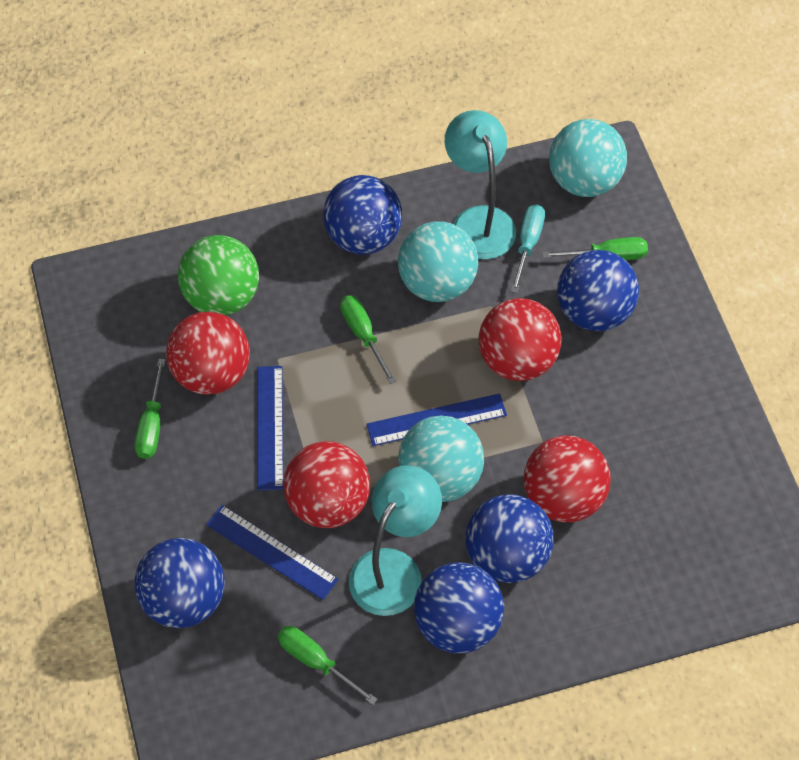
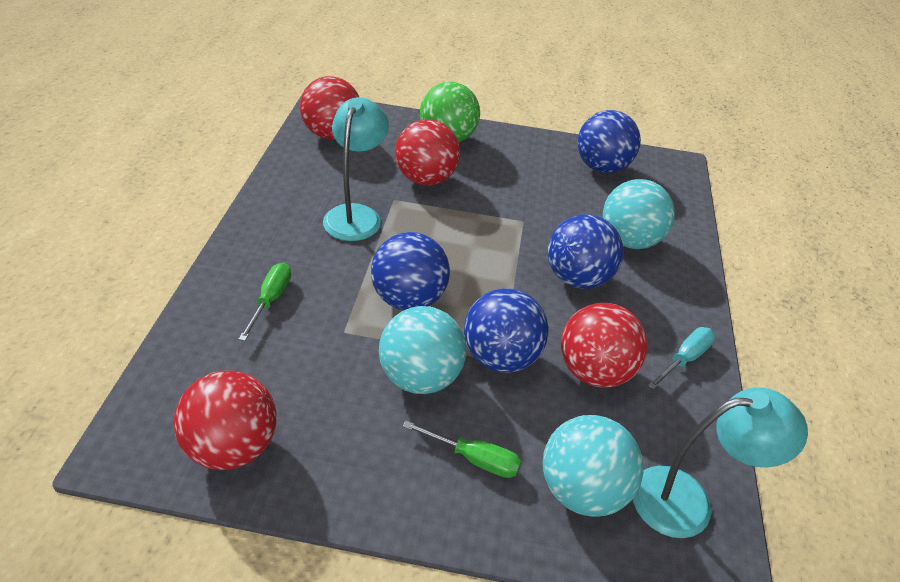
blue ball: 5 -> 4
blue ruler: 3 -> 0
green screwdriver: 4 -> 2

